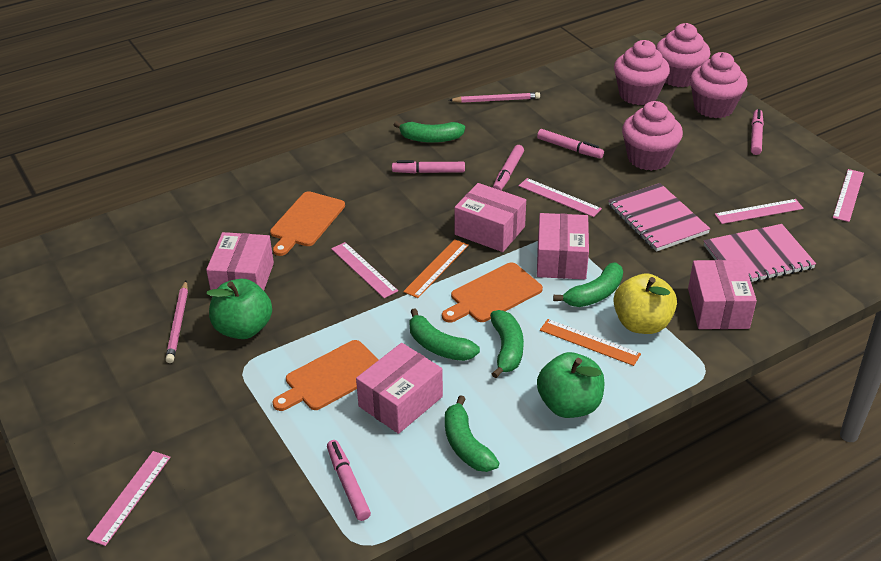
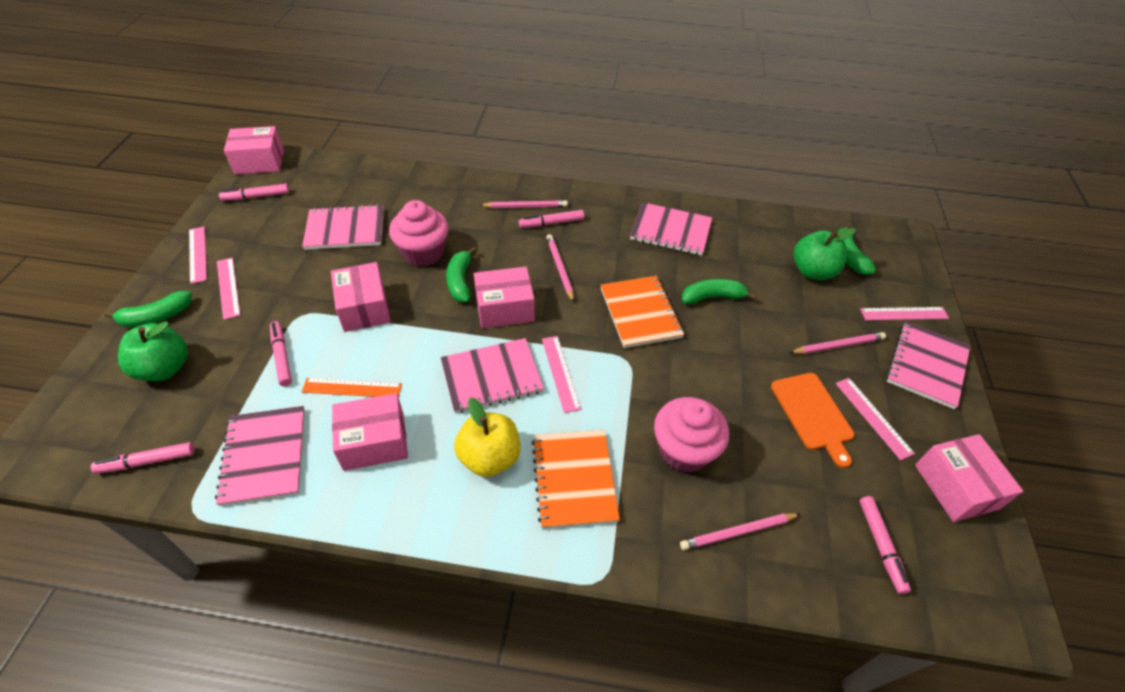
green banana: 5 -> 4
orange cutting board: 3 -> 1
orange notebook: 0 -> 2
orange ruler: 2 -> 1
pink cupcake: 4 -> 2
pink notebook: 2 -> 5
pink pencil: 2 -> 4

